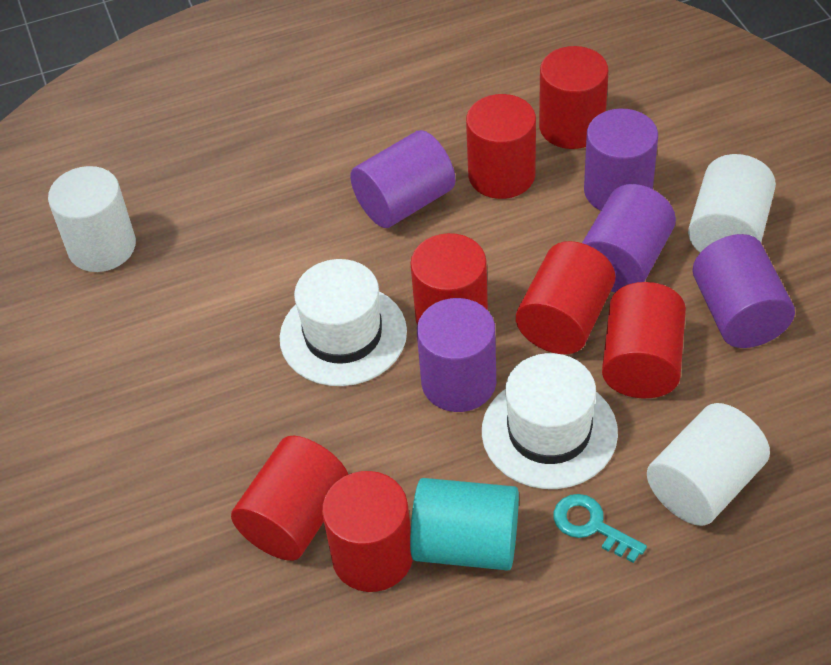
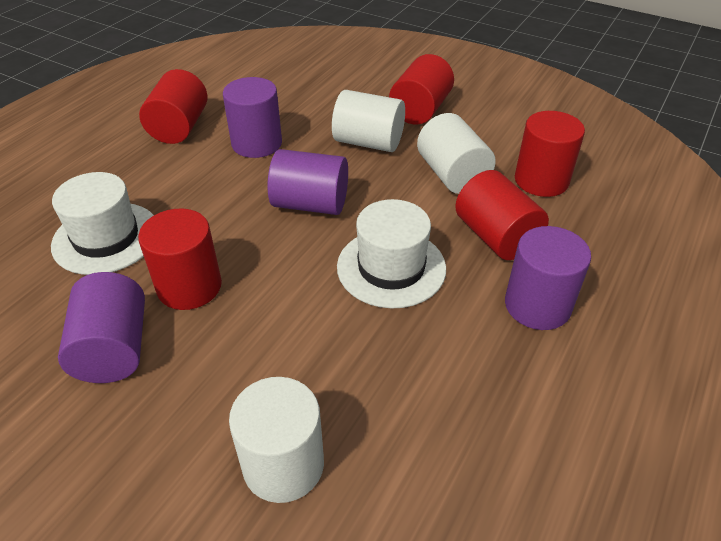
purple cylinder: 5 -> 4
red cylinder: 7 -> 5
turquoise cylinder: 1 -> 0
turquoise key: 1 -> 0

